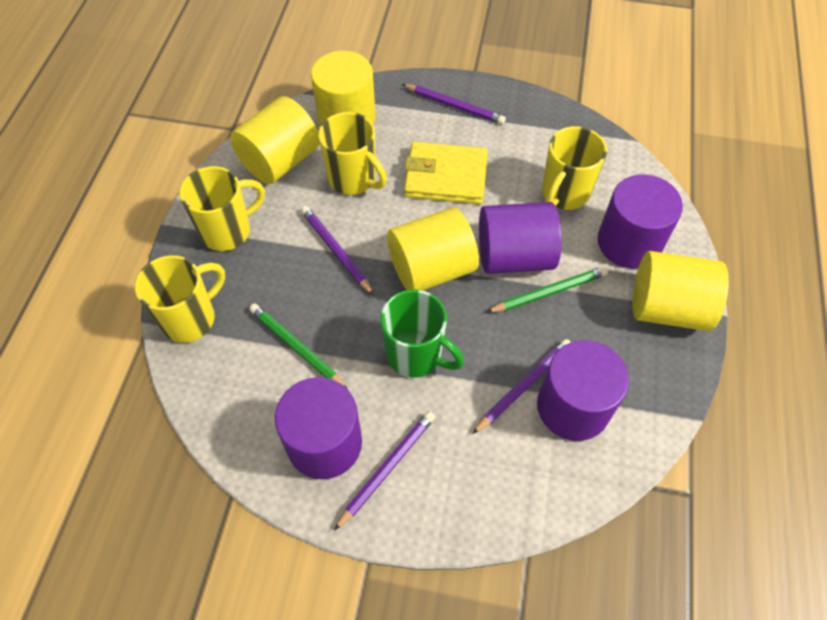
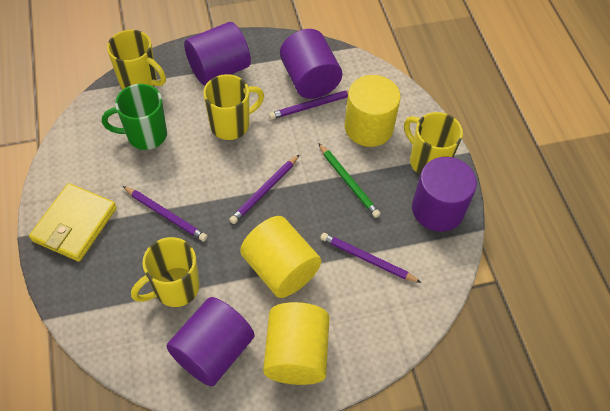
green pencil: 2 -> 1
yellow cylinder: 4 -> 3

